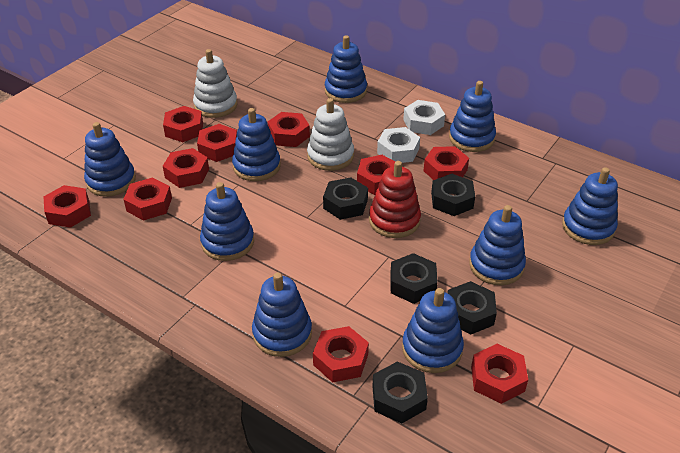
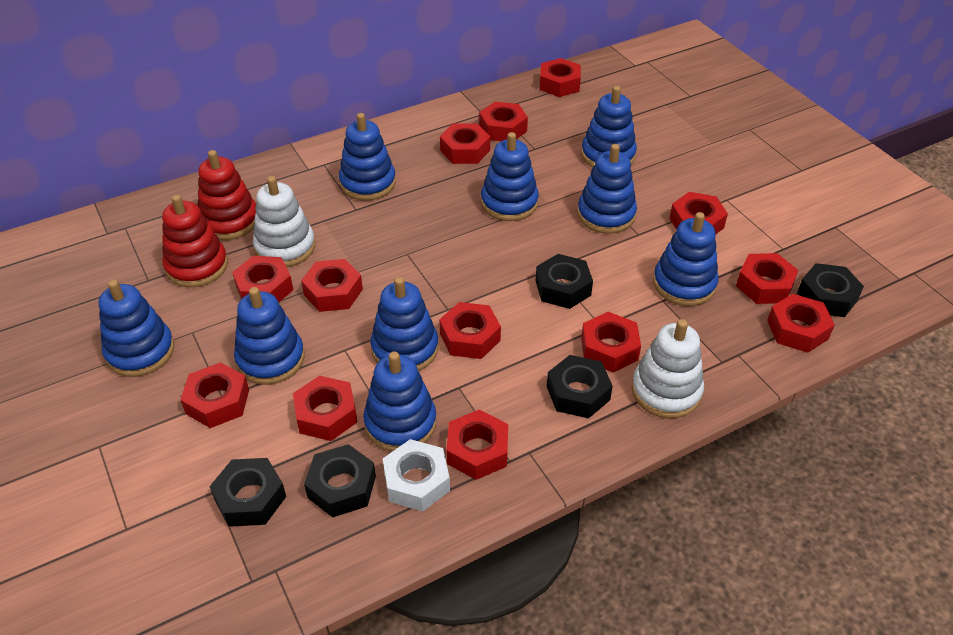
red nut: 10 -> 13
red stacking toy: 1 -> 2
white nut: 2 -> 1

